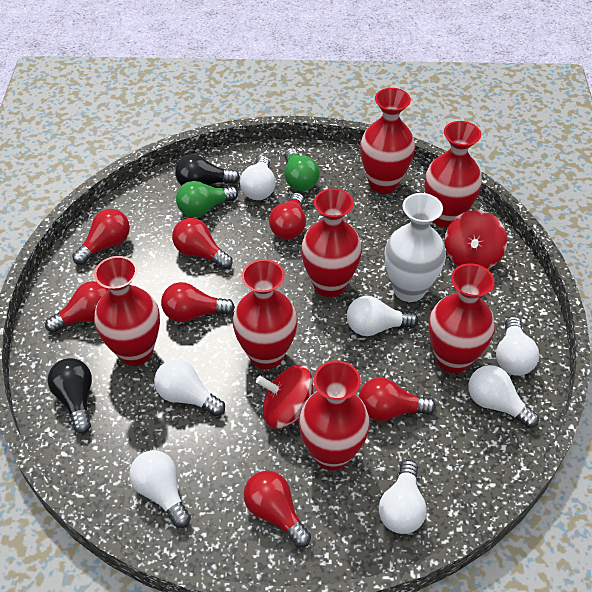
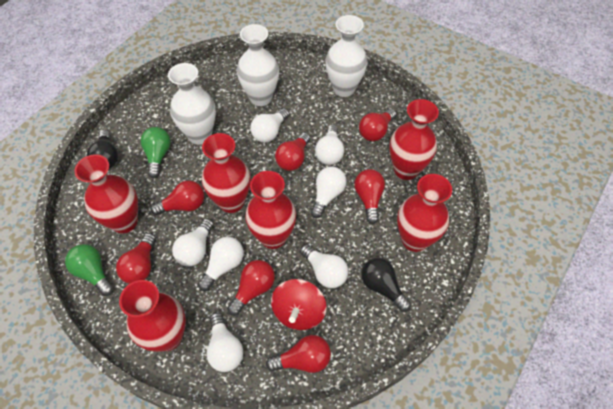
red spinning top: 2 -> 1
red vase: 7 -> 6
white vase: 1 -> 3

